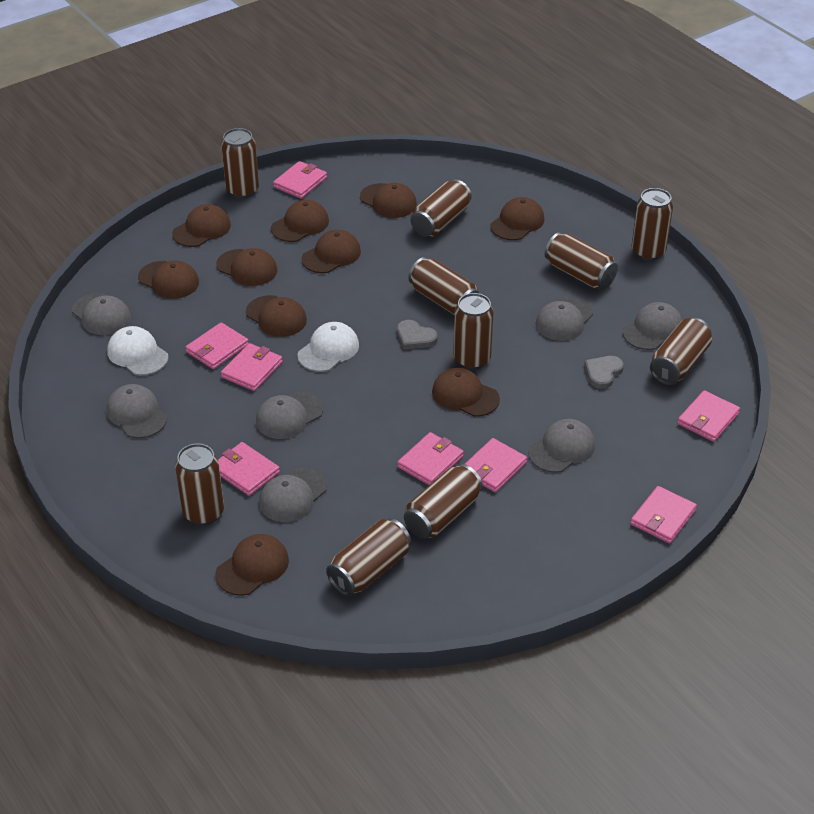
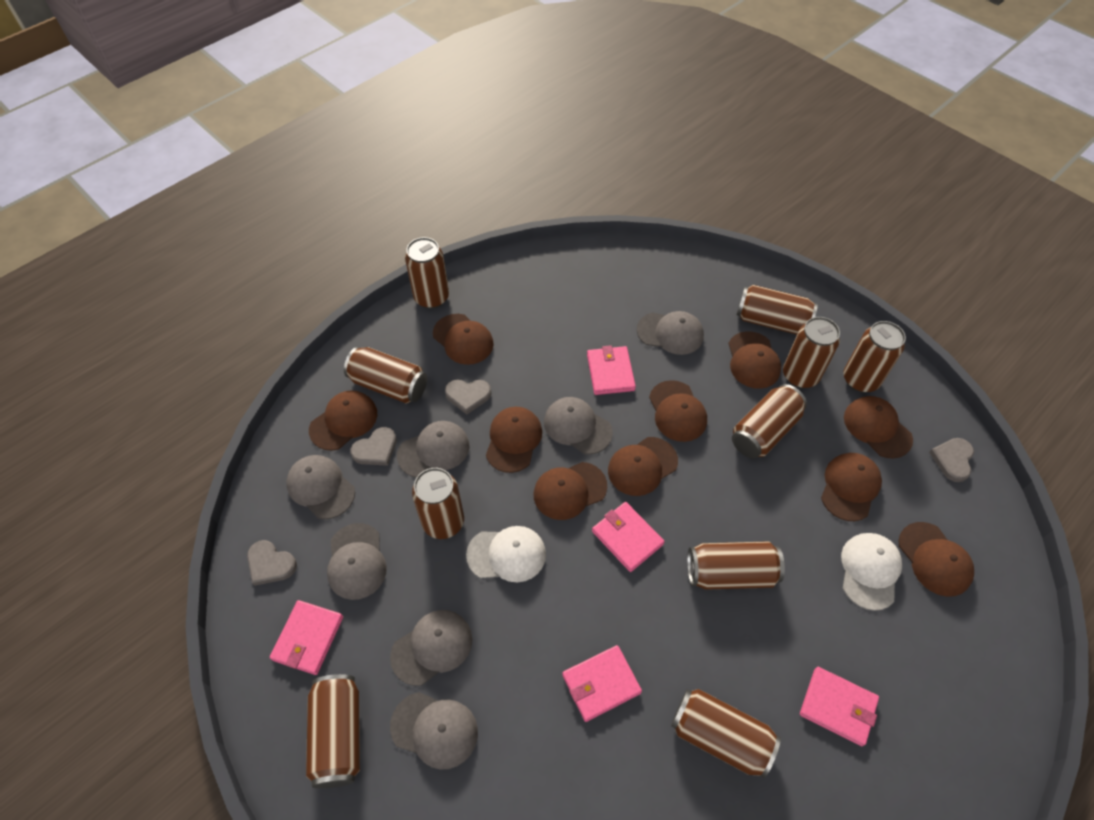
grey heart: 2 -> 4
pink wallet: 8 -> 5

